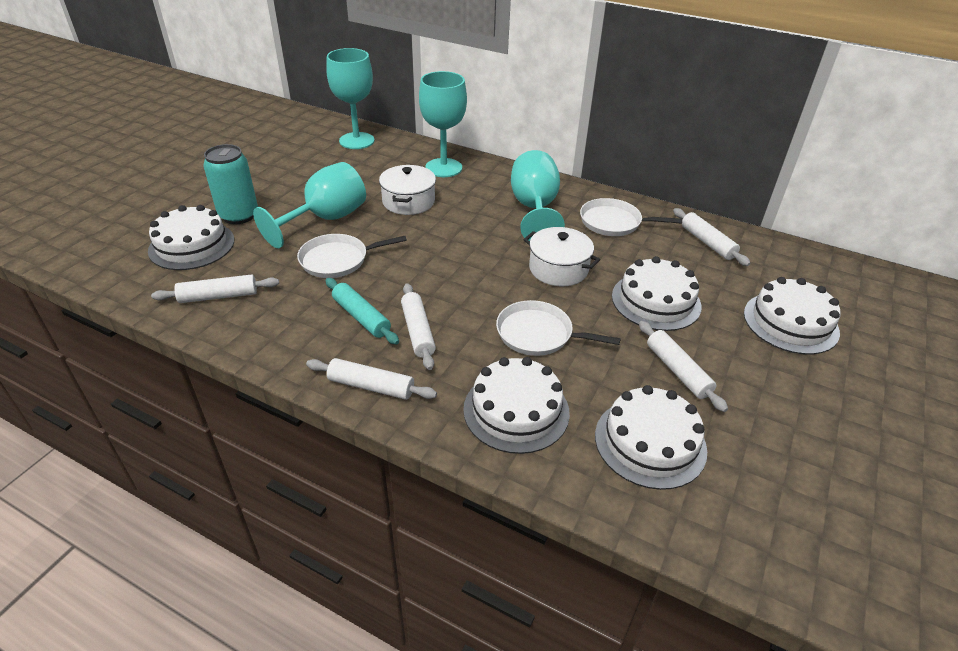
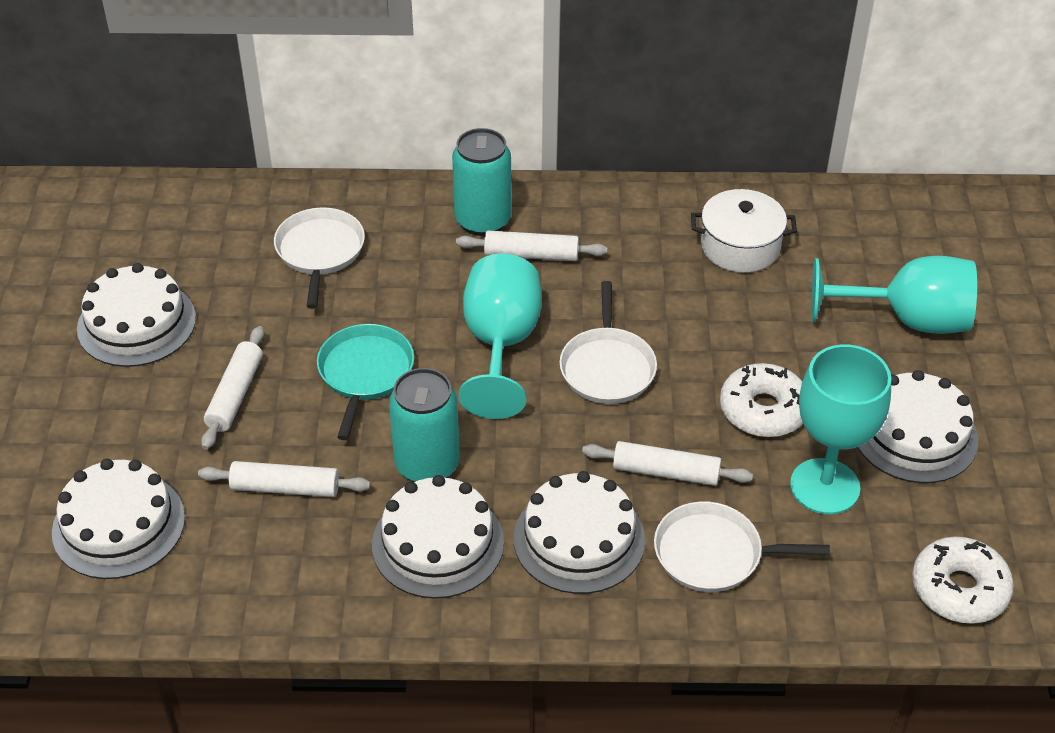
turquoise can: 1 -> 2
turquoise goblet: 4 -> 3
turquoise pan: 0 -> 1
turquoise rolling pin: 1 -> 0
white donut: 0 -> 2
white pot: 2 -> 1
white rolling pin: 5 -> 4

